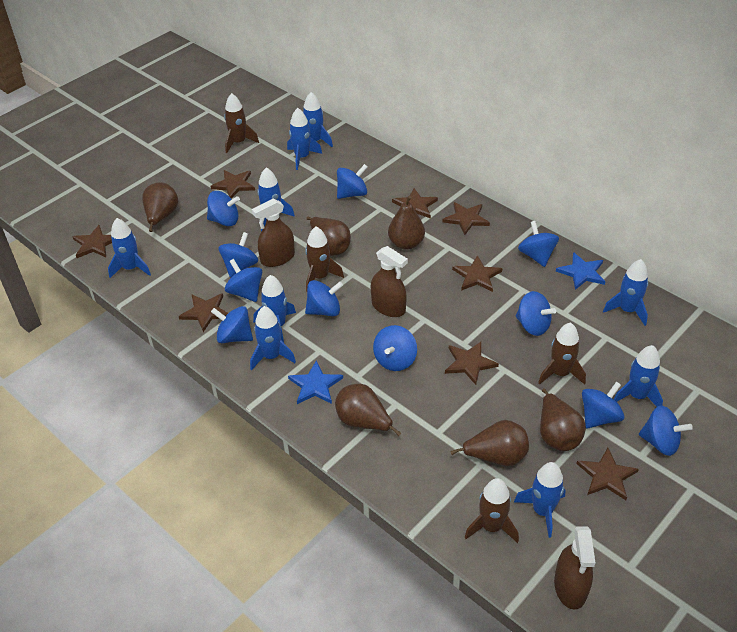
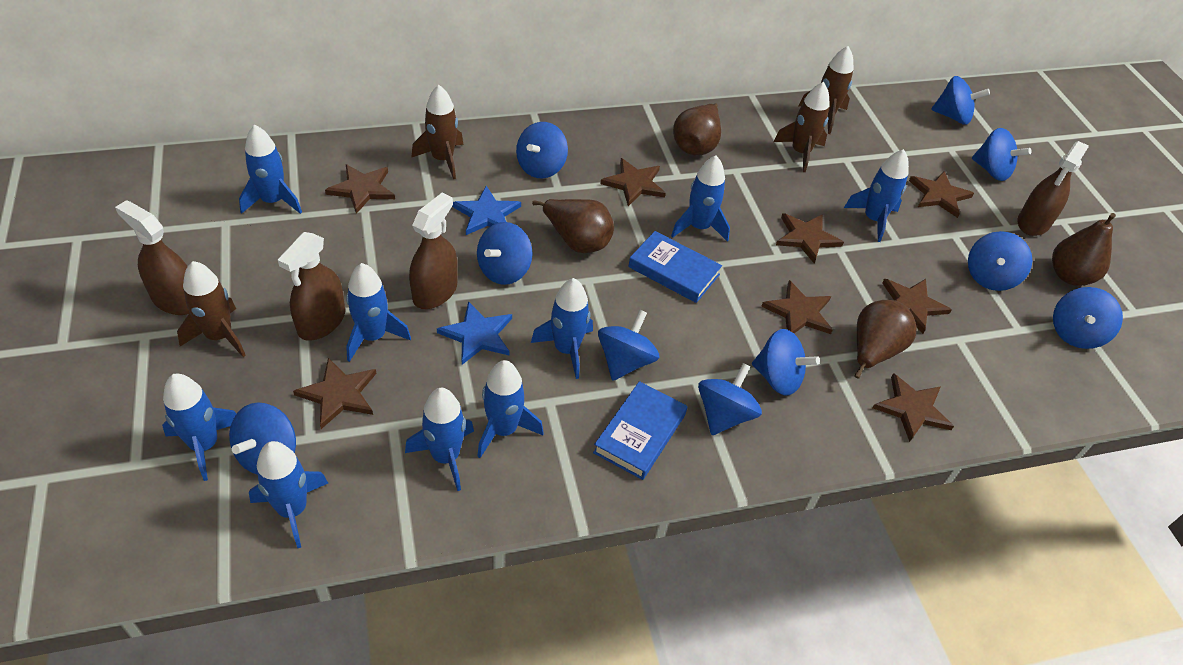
blue book: 0 -> 2
blue spinning top: 11 -> 10
brown pear: 6 -> 4
brown spray bottle: 3 -> 4

